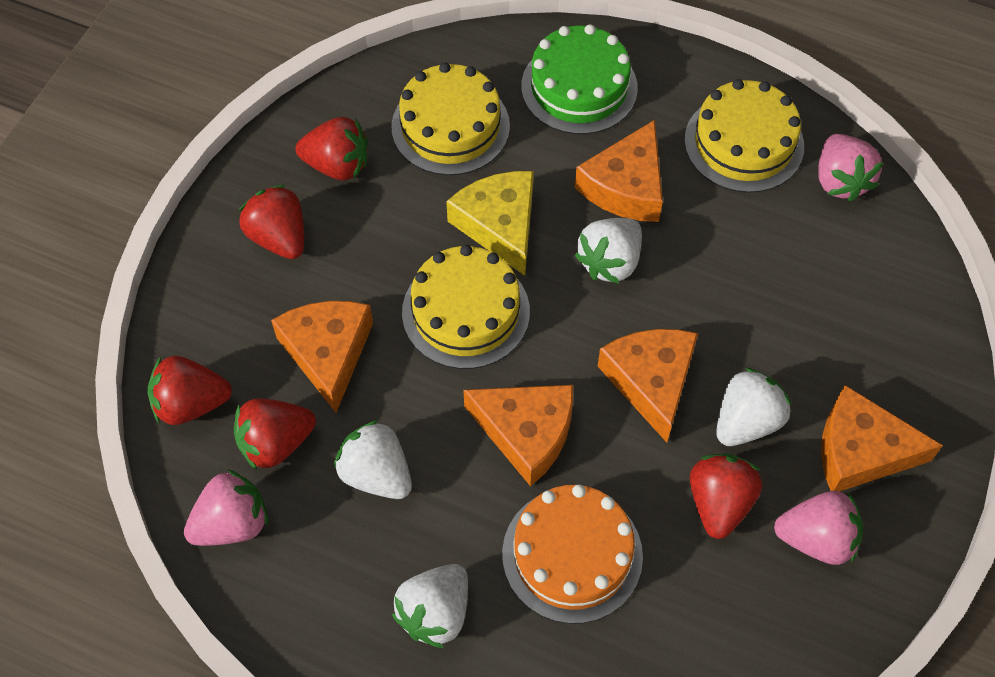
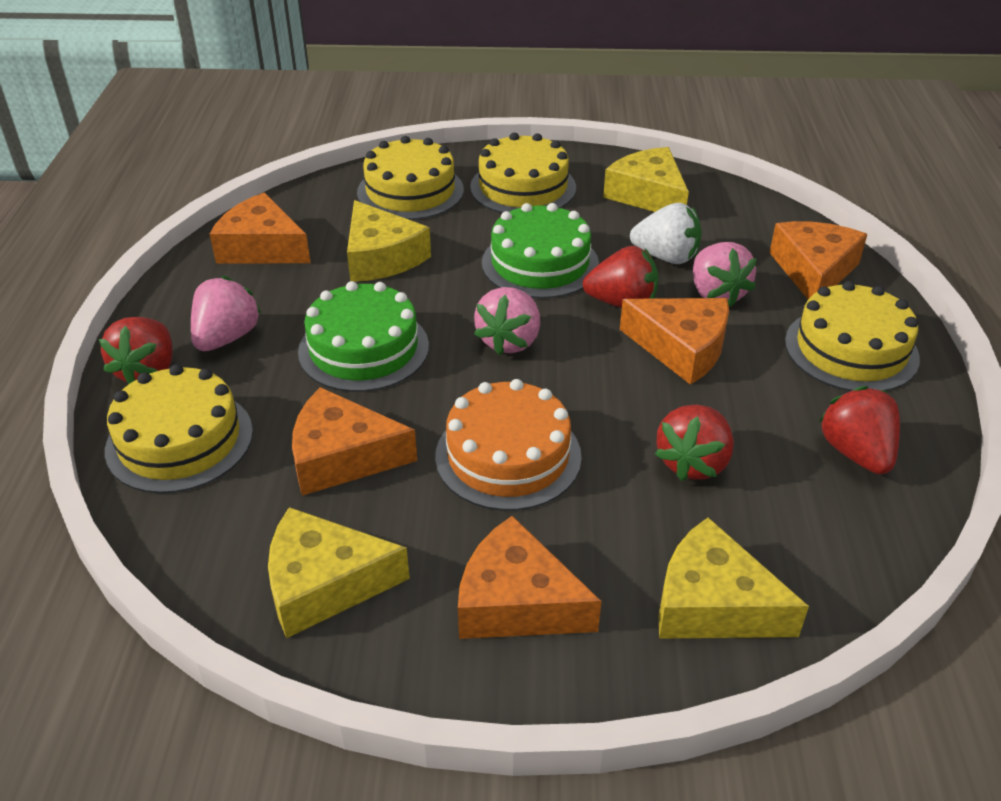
green cake: 1 -> 2
red strawberry: 5 -> 4
white strawberry: 4 -> 1
yellow cake: 3 -> 4
yellow cheese: 1 -> 4

